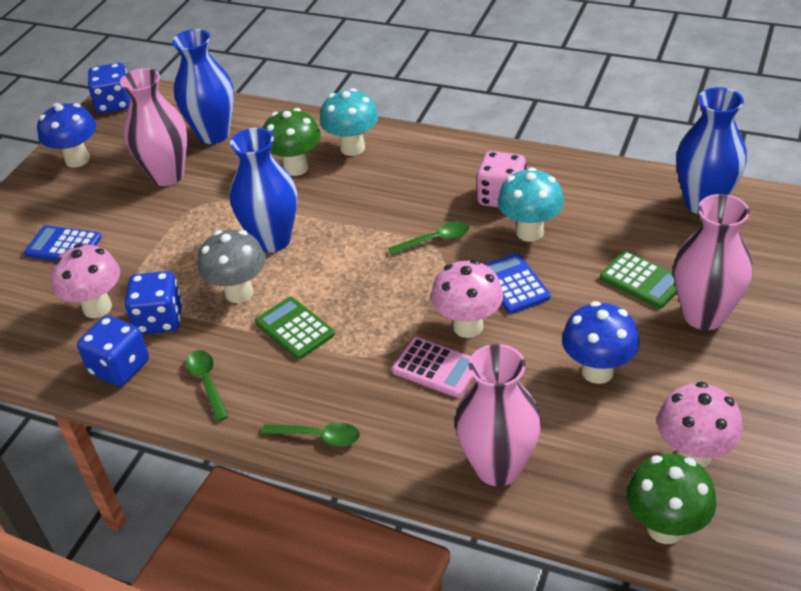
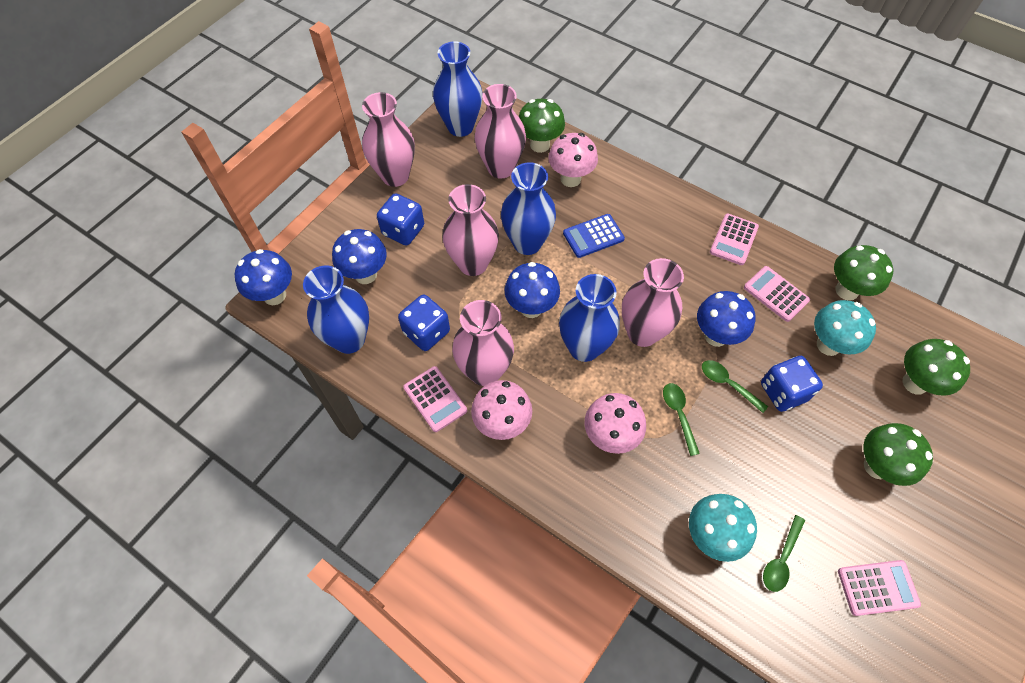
blue calculator: 2 -> 1
blue mushroom: 2 -> 4
blue vase: 3 -> 4
green calculator: 2 -> 0
green mushroom: 2 -> 4
grey mushroom: 1 -> 0
pink calculator: 1 -> 4
pink dice: 1 -> 0
pink vase: 3 -> 5

